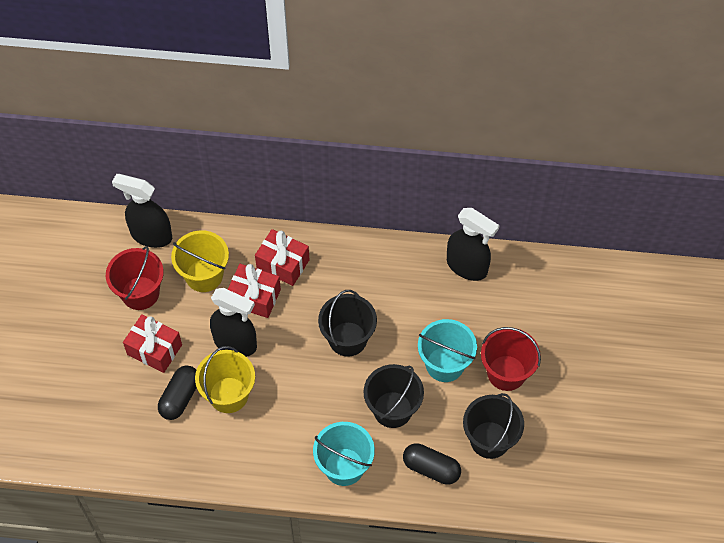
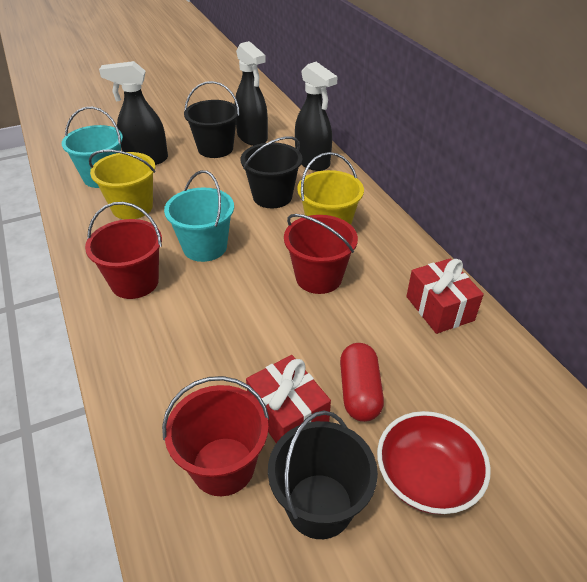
black capsule: 2 -> 0
red bowl: 0 -> 1
red bucket: 2 -> 3
red capsule: 0 -> 1
red gift: 3 -> 2

